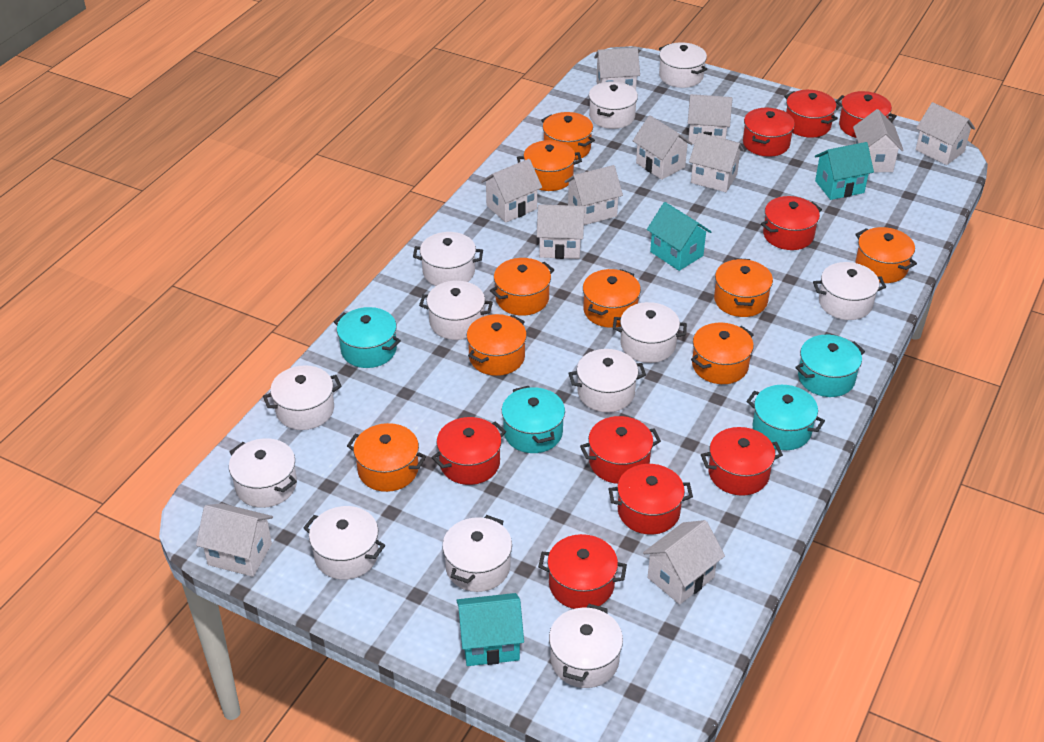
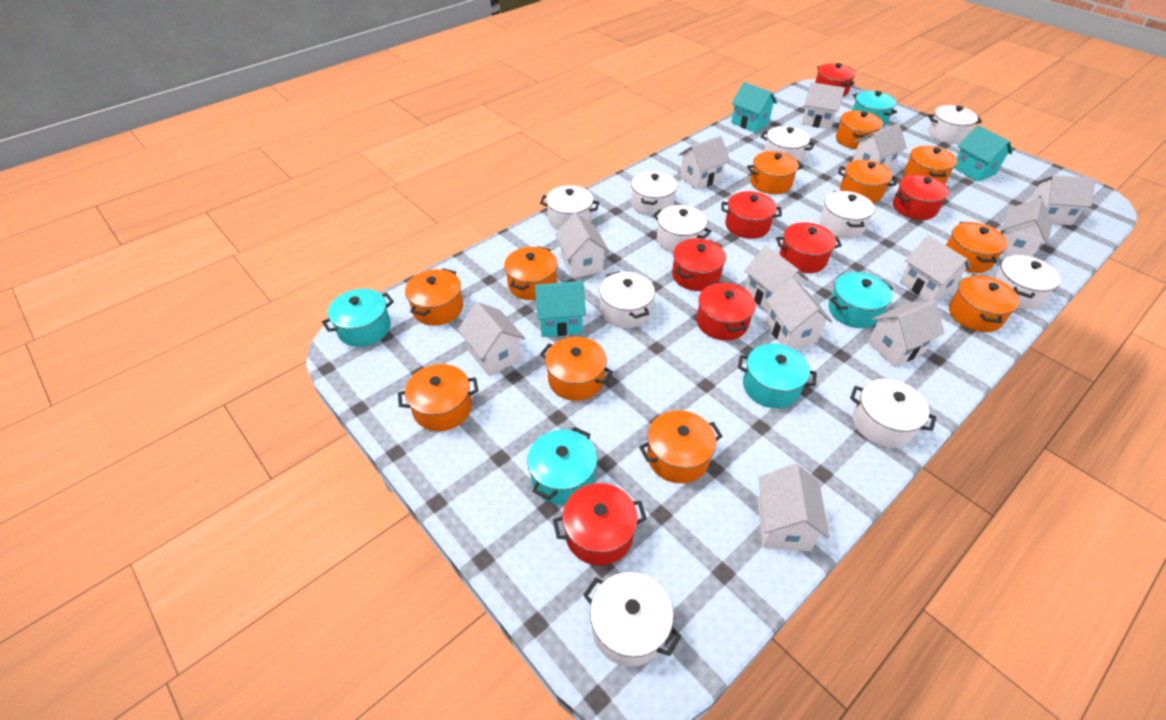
orange pot: 9 -> 11
red pot: 9 -> 7
turquoise pot: 4 -> 5
white house: 11 -> 12
white pot: 12 -> 10

